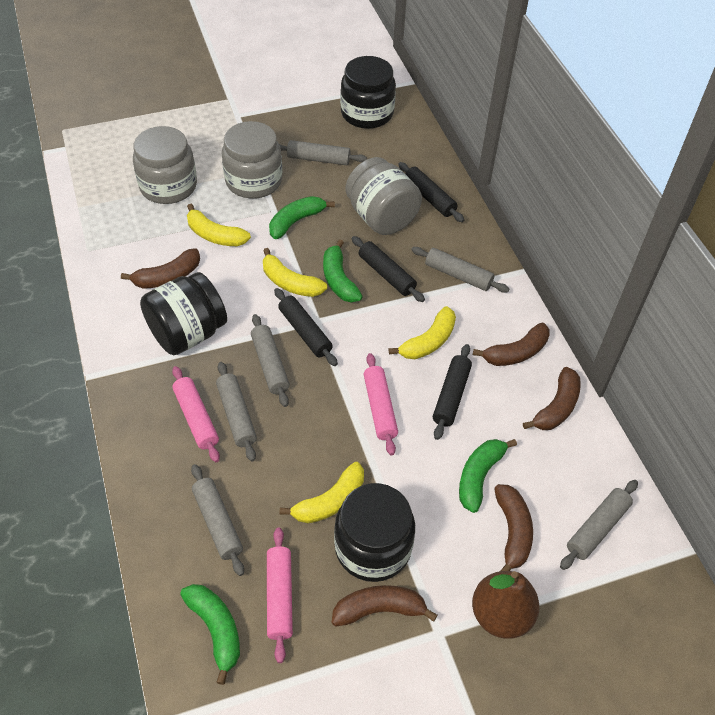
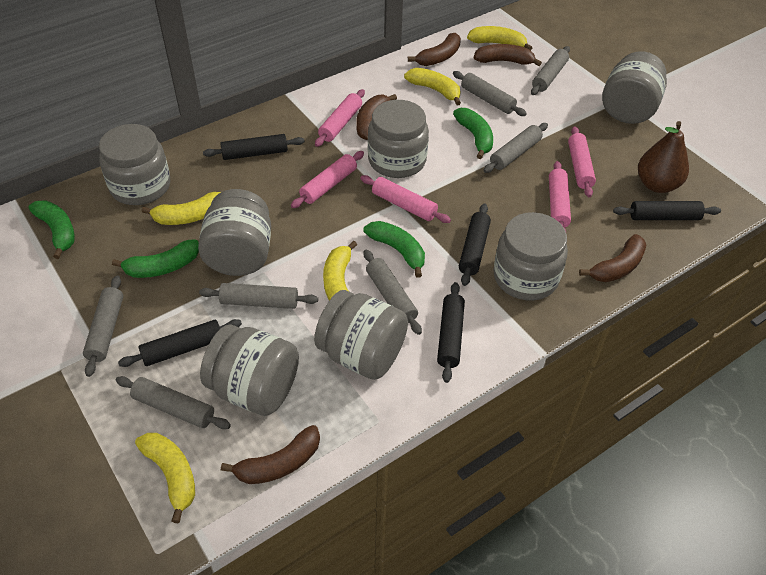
black jar: 3 -> 0
black rolling pin: 4 -> 5
grey jar: 3 -> 7
grey rolling pin: 6 -> 7
pink rolling pin: 3 -> 5
yellow banana: 4 -> 5

